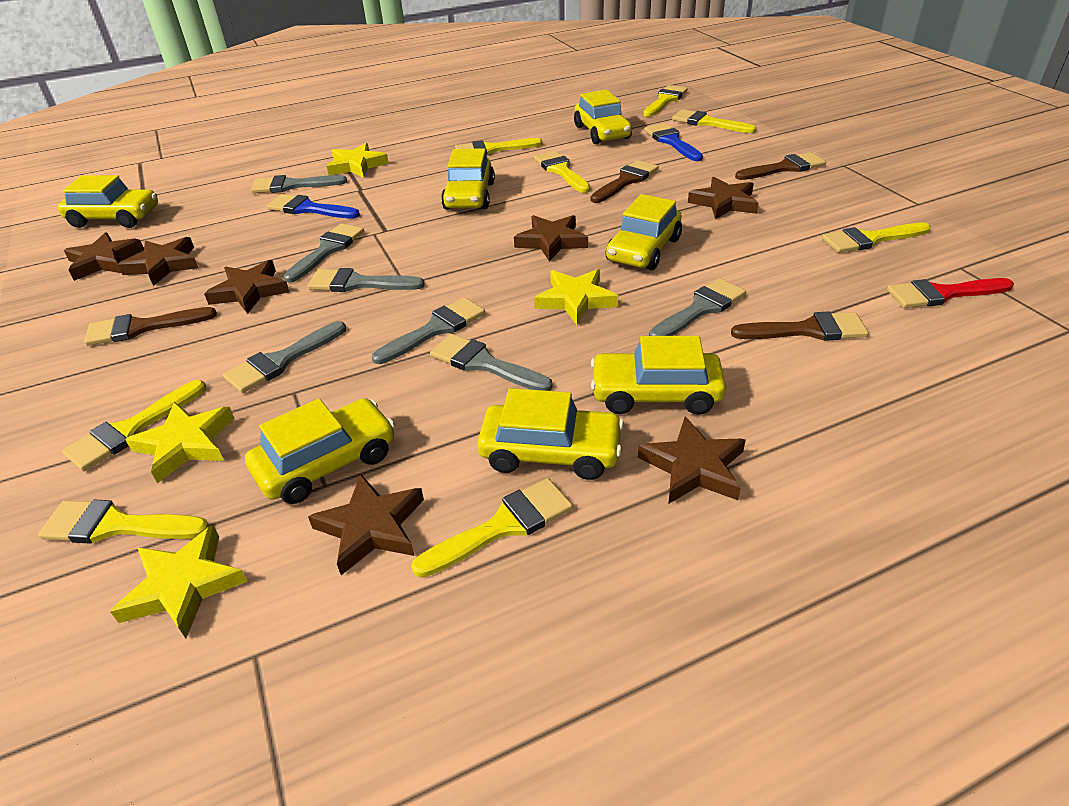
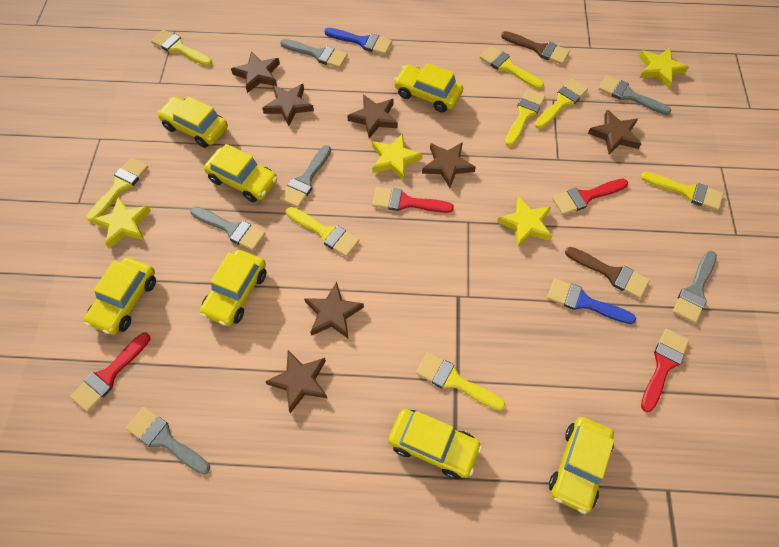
brown brush: 4 -> 2
grey brush: 7 -> 6
red brush: 1 -> 4

